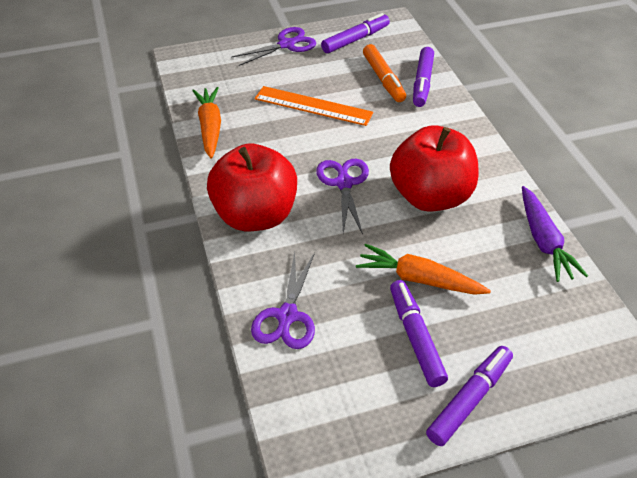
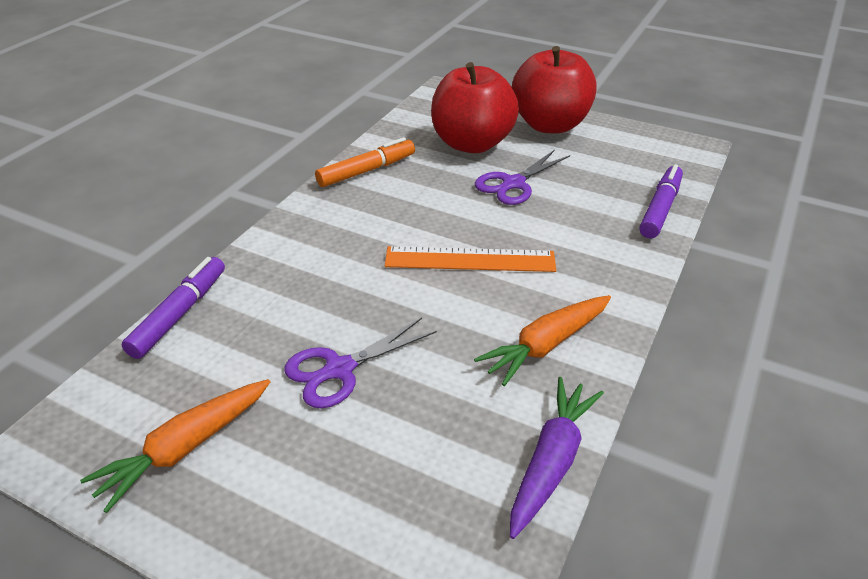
purple marker: 4 -> 2
purple scissors: 3 -> 2

